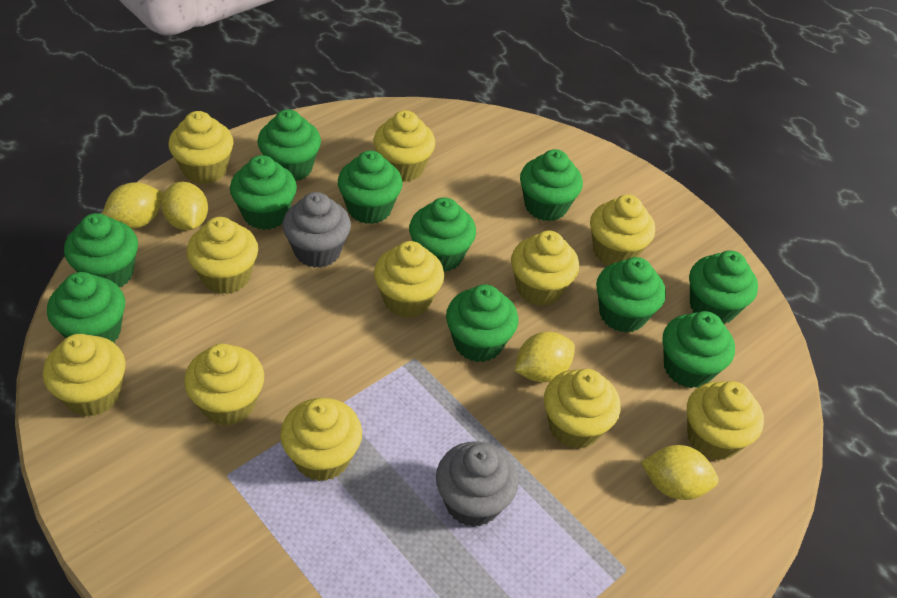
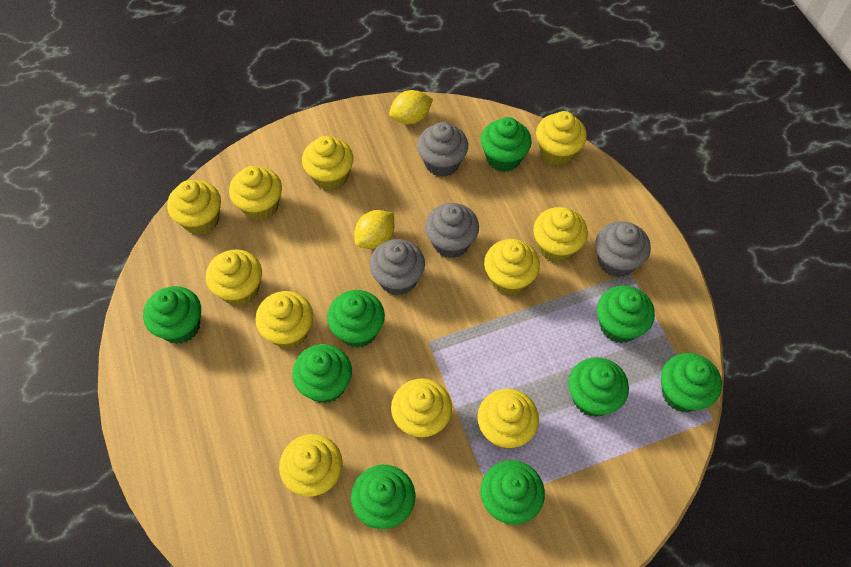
green cupcake: 11 -> 9
grey cupcake: 2 -> 4
yellow lemon: 4 -> 2

